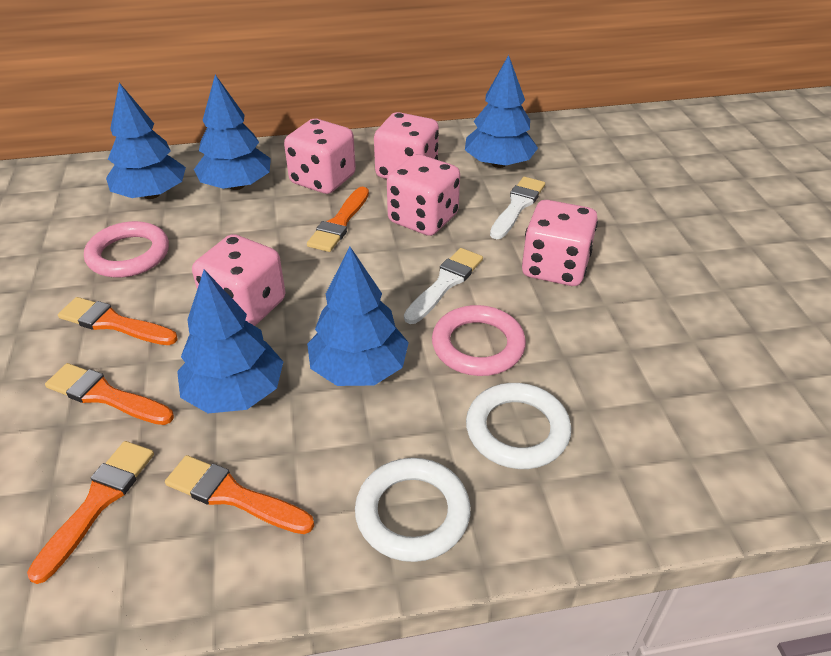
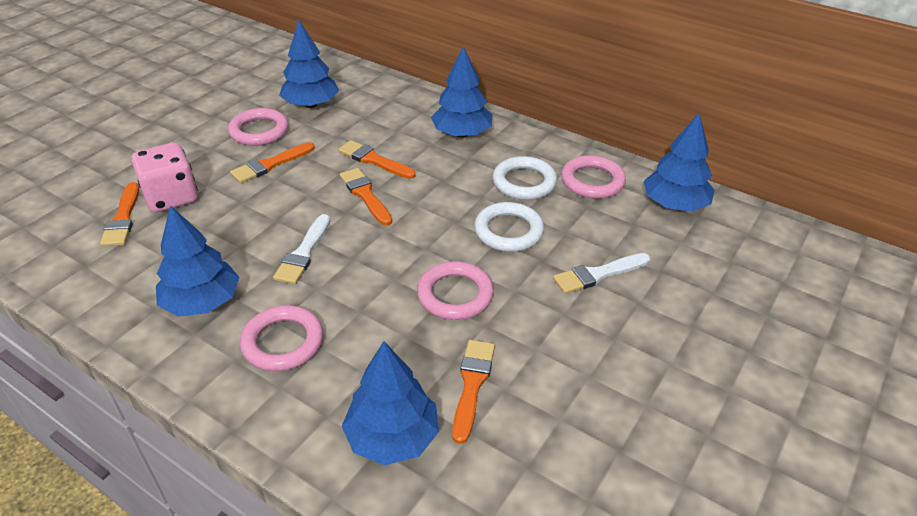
pink dice: 5 -> 1
pink ring: 2 -> 4

